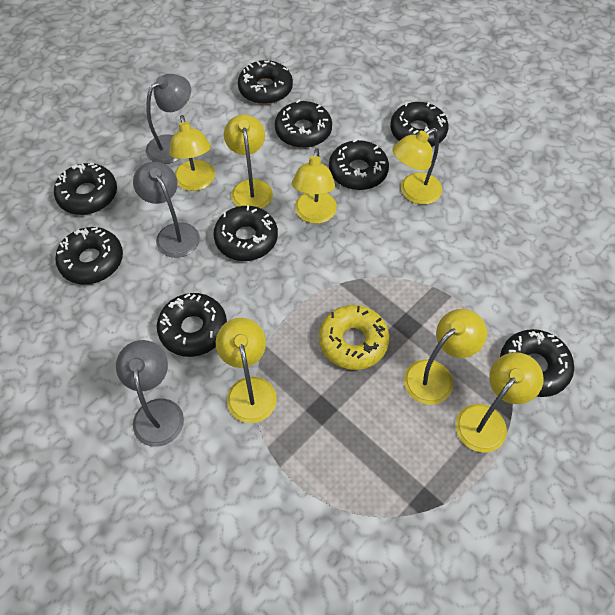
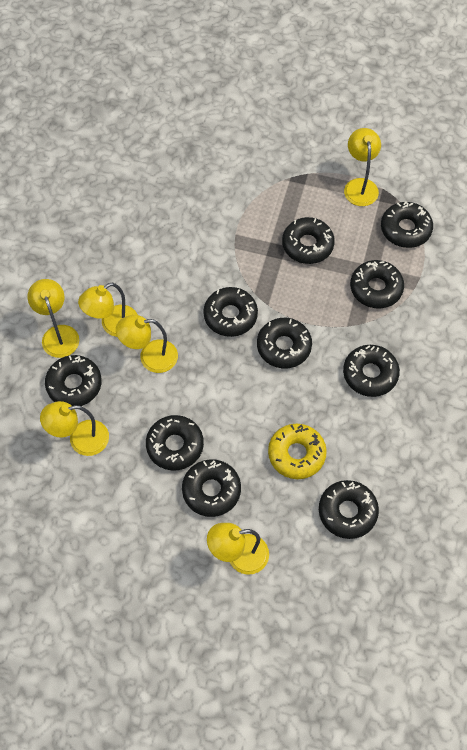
black donut: 9 -> 10
grey lamp: 3 -> 0
yellow lamp: 7 -> 6

